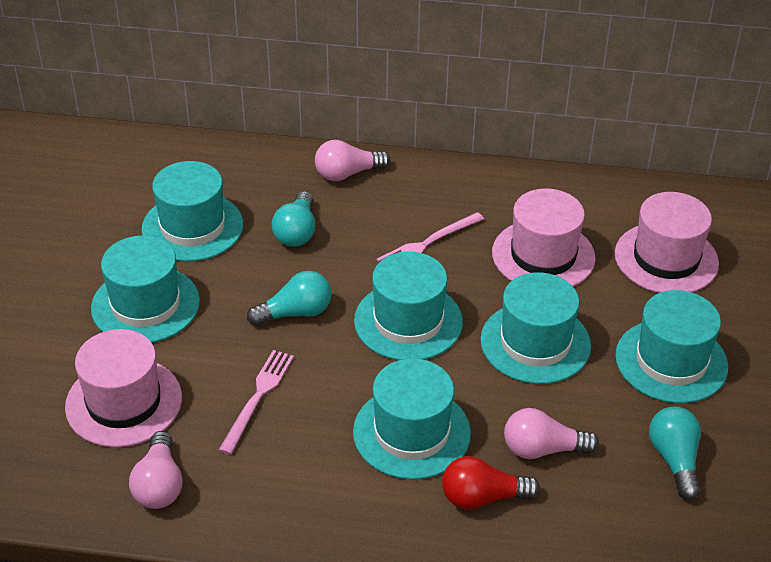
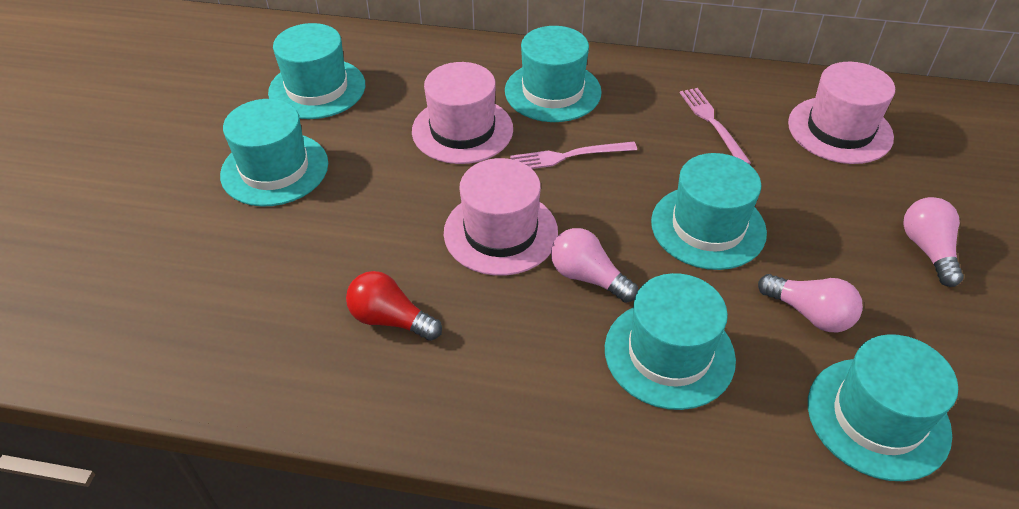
turquoise light bulb: 3 -> 0

